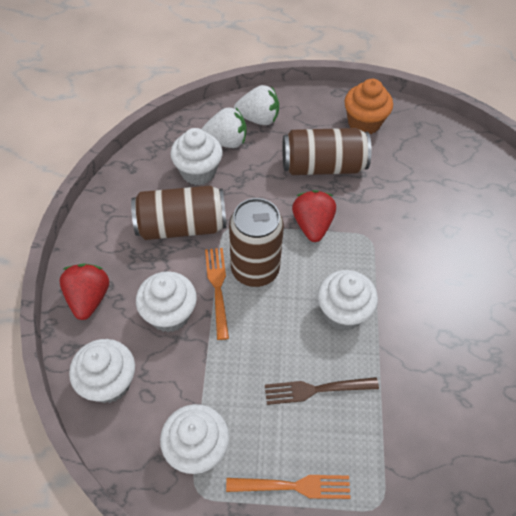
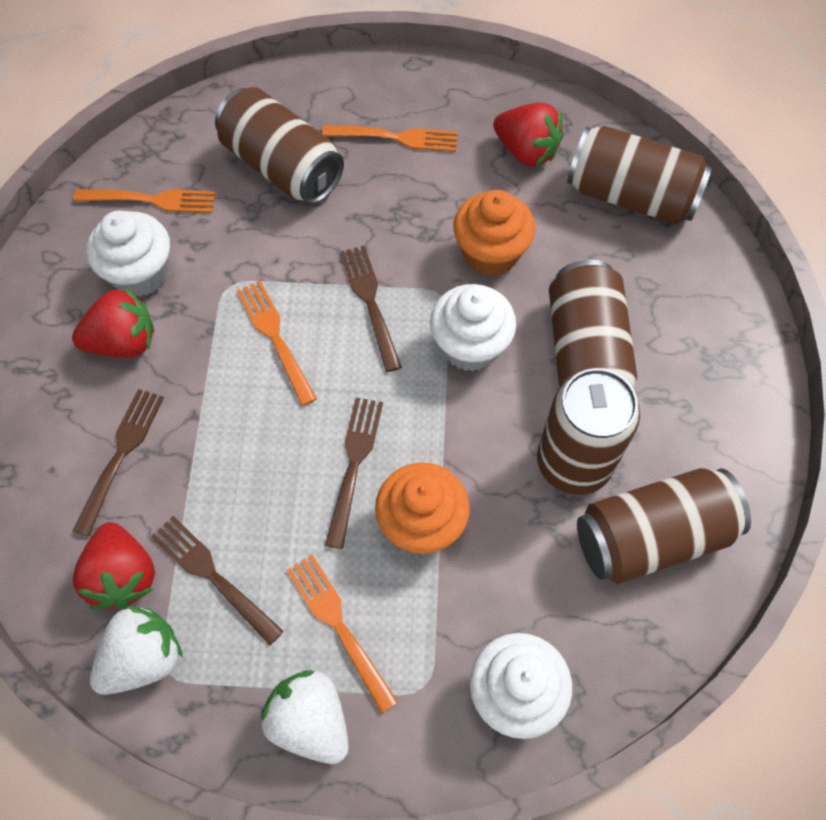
brown can: 3 -> 5
brown fork: 1 -> 4
orange cupcake: 1 -> 2
orange fork: 2 -> 4
red strawberry: 2 -> 3
white cupcake: 5 -> 3

